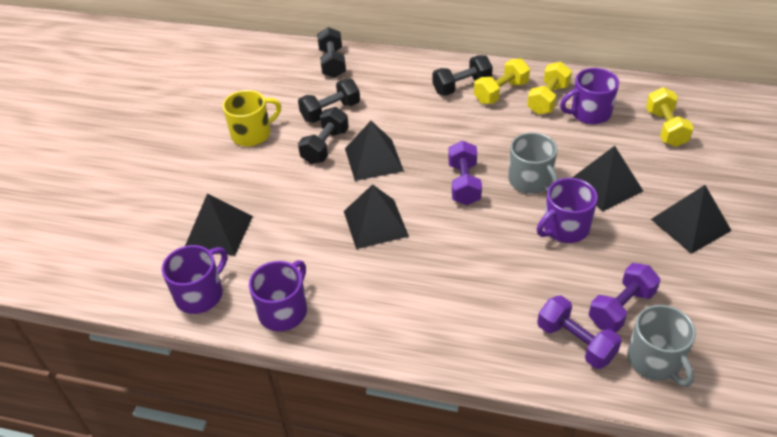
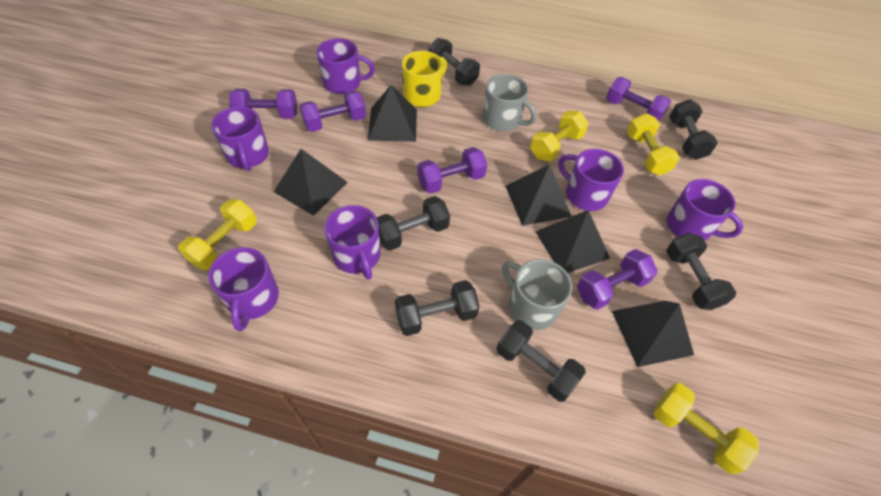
black dumbbell: 4 -> 6
purple dumbbell: 3 -> 5
purple mug: 4 -> 6
yellow dumbbell: 3 -> 4

